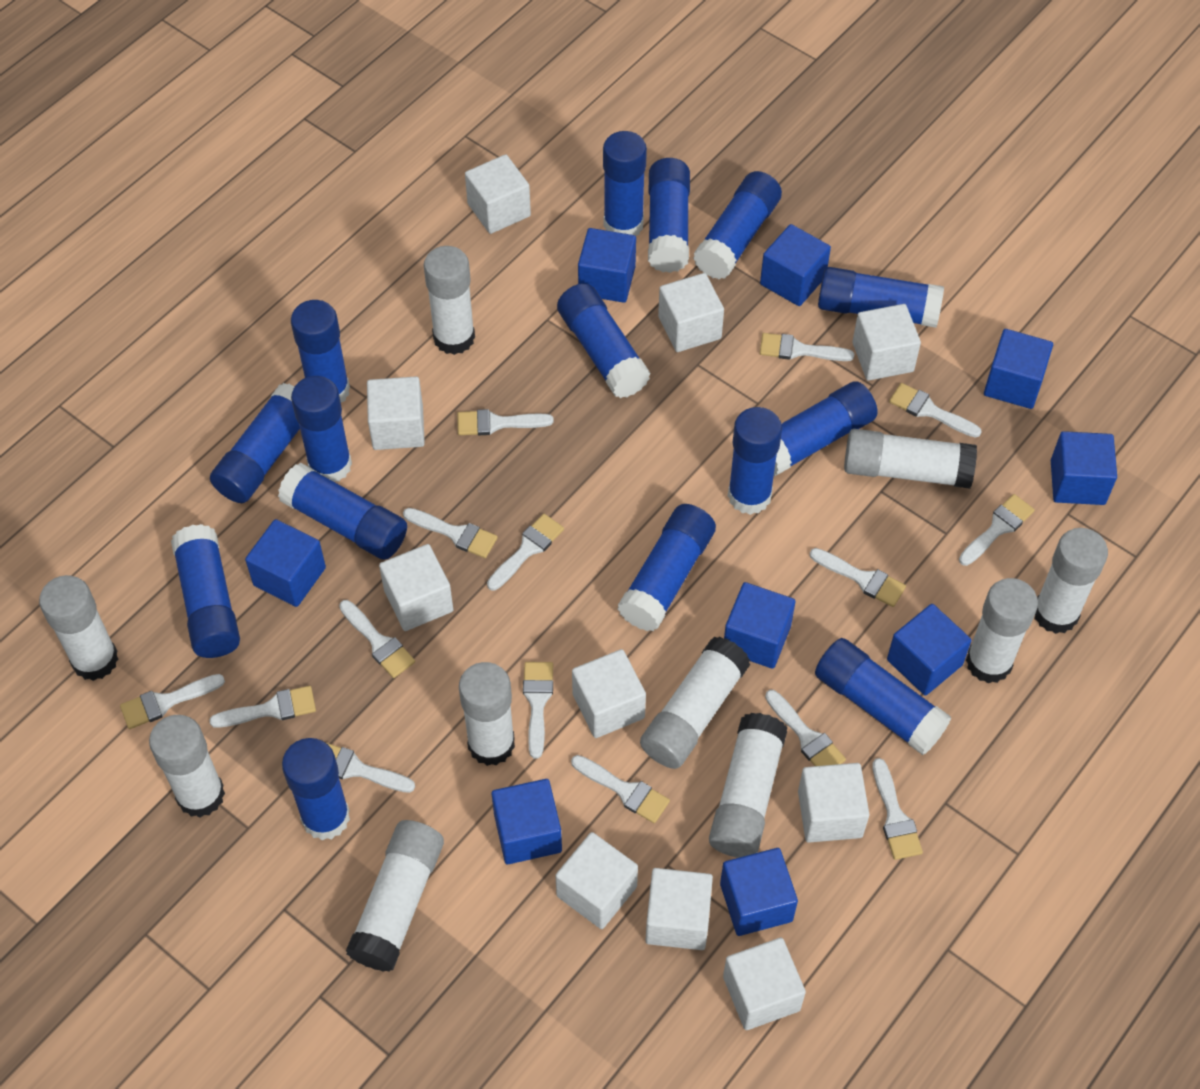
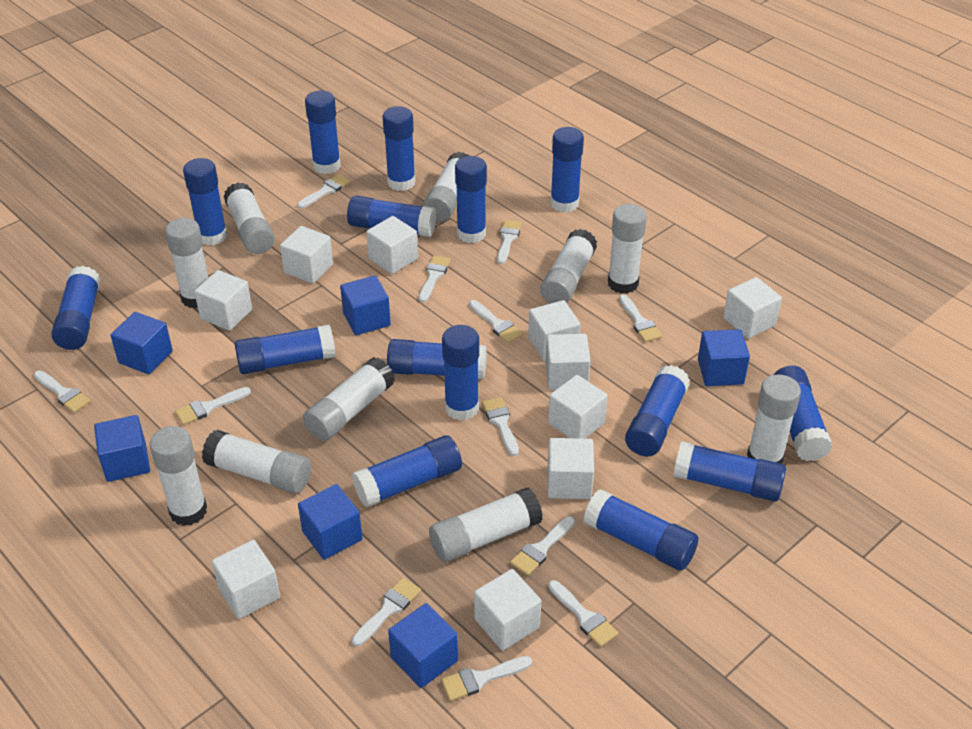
blue cube: 9 -> 6
white brush: 15 -> 12

